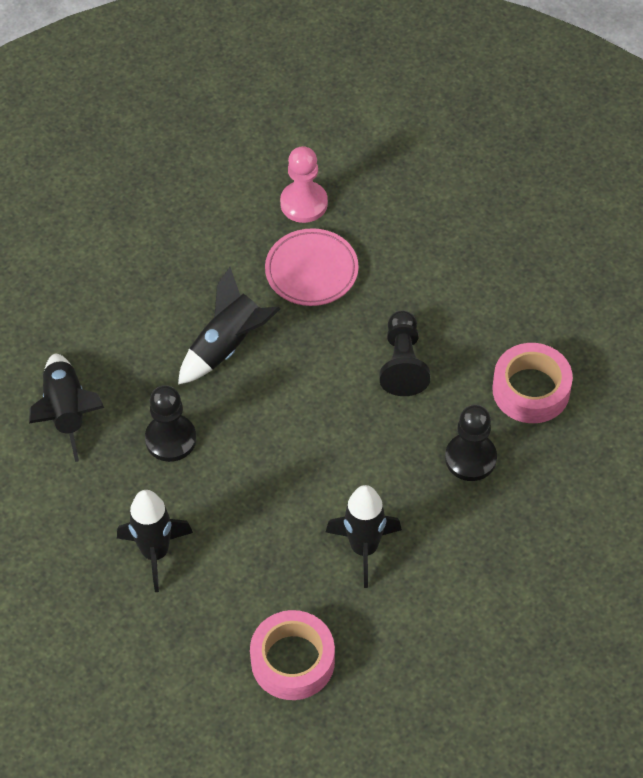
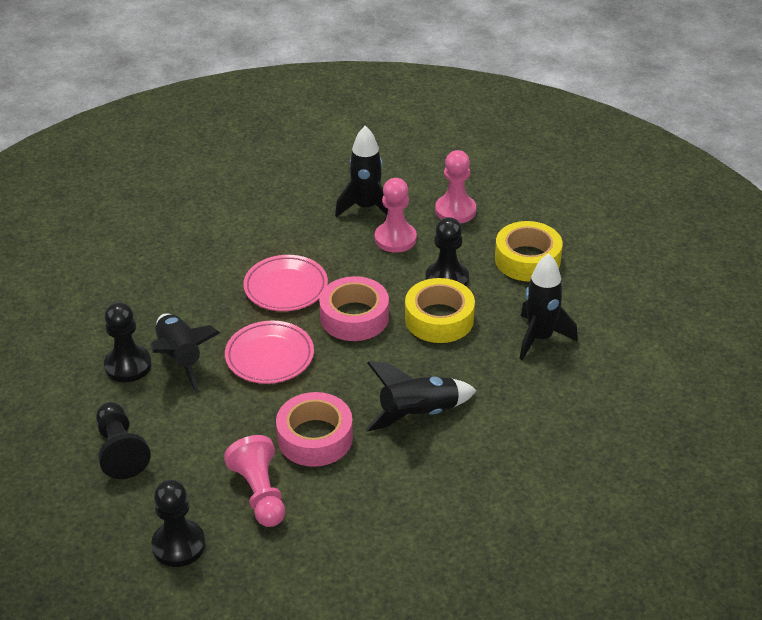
black pawn: 3 -> 4
pink pawn: 1 -> 3
pink plate: 1 -> 2
yellow tape: 0 -> 2

